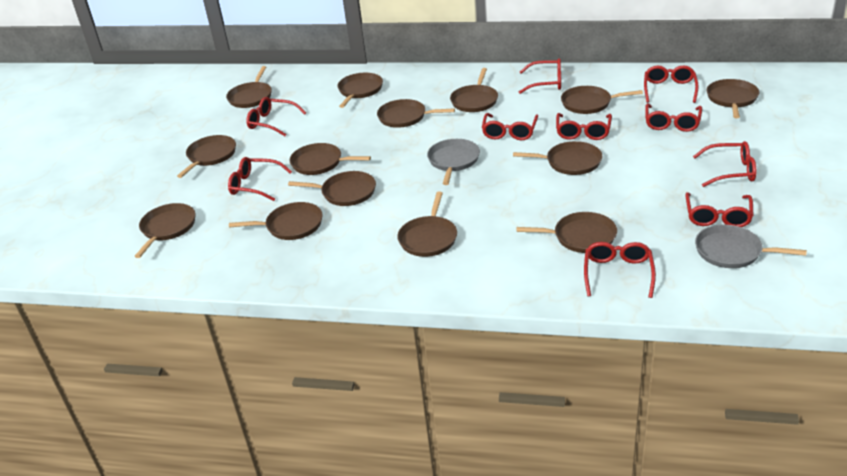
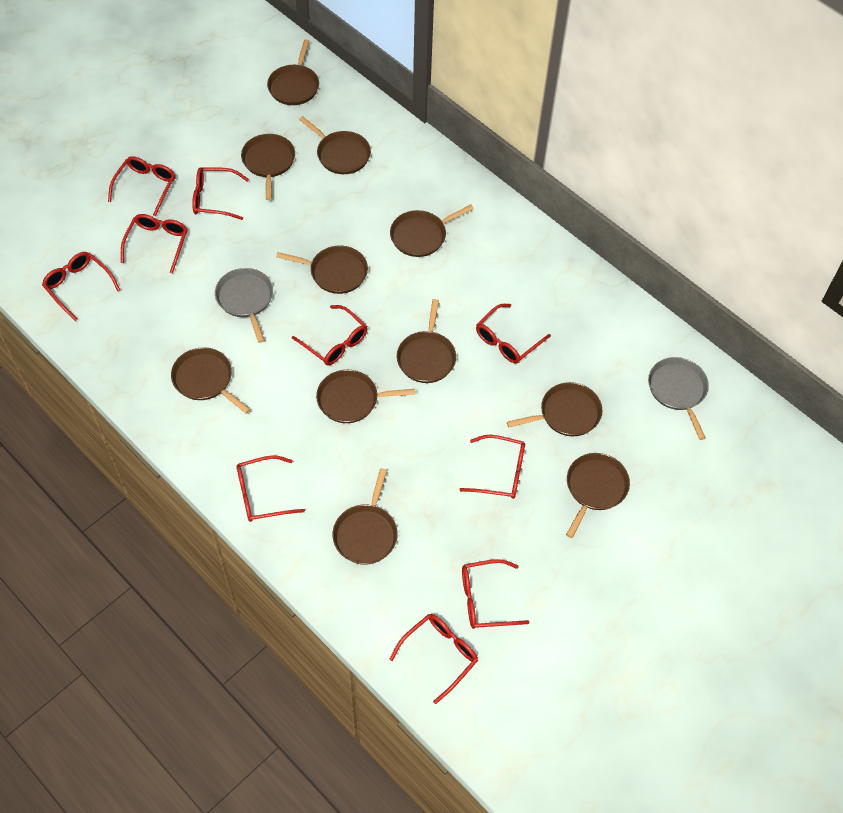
brown pan: 14 -> 11

